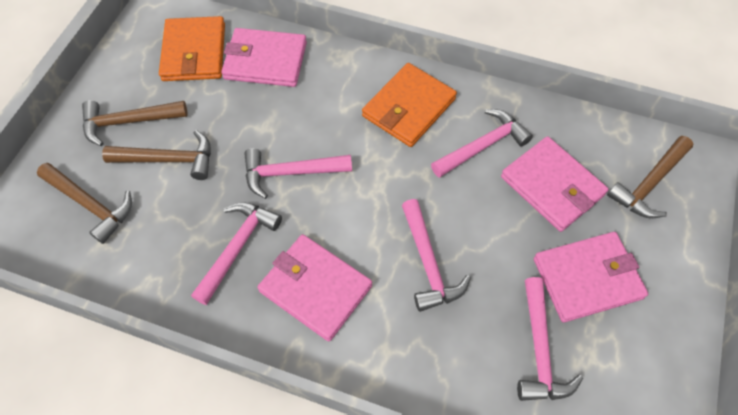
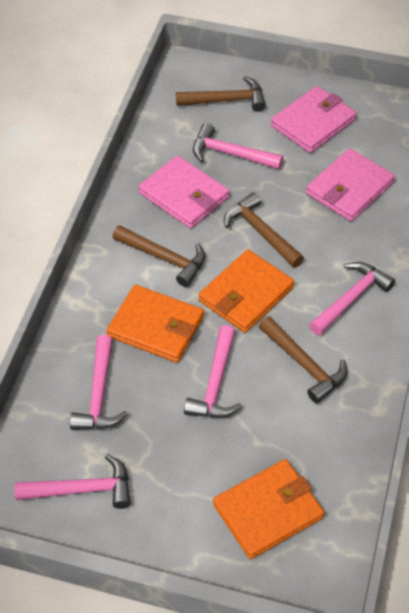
orange wallet: 2 -> 3
pink wallet: 4 -> 3

